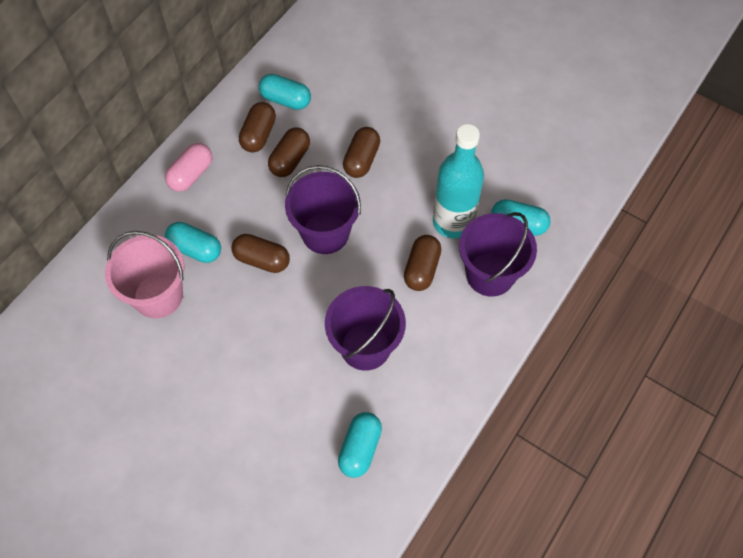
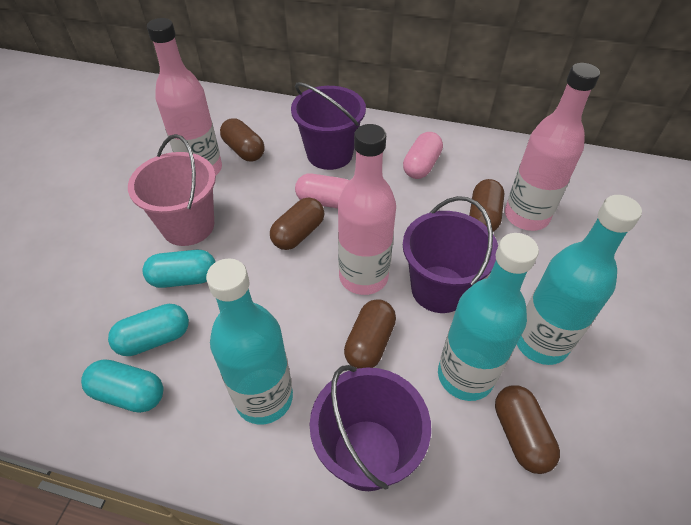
pink bottle: 0 -> 3
pink capsule: 1 -> 2
turquoise bottle: 1 -> 3
turquoise capsule: 4 -> 3

